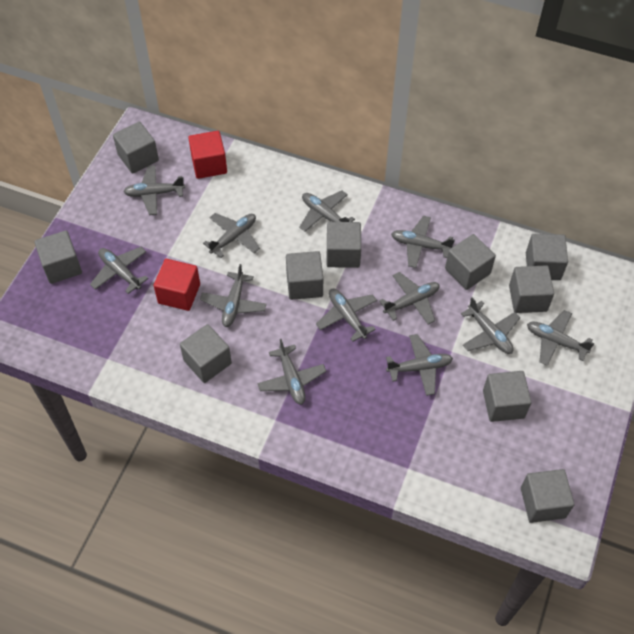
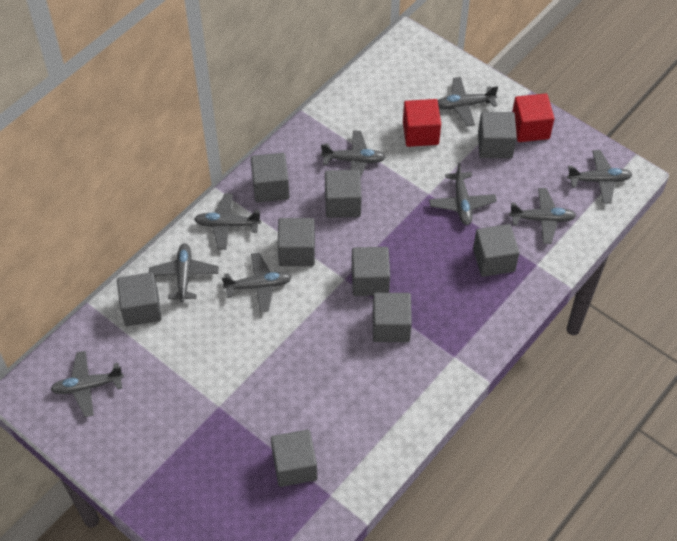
grey cube: 10 -> 9
grey plane: 12 -> 9

